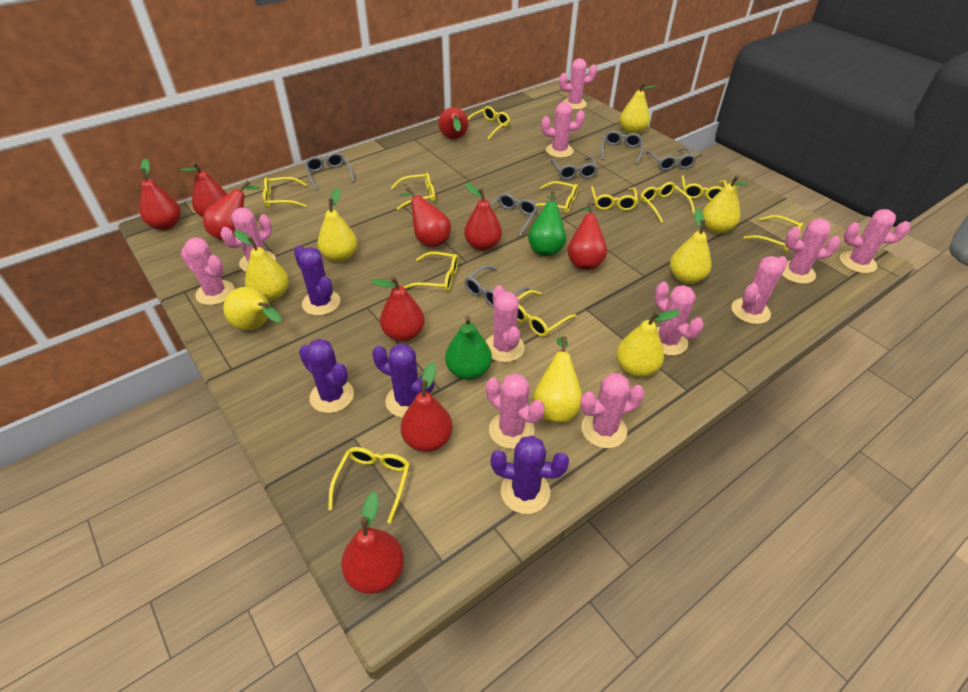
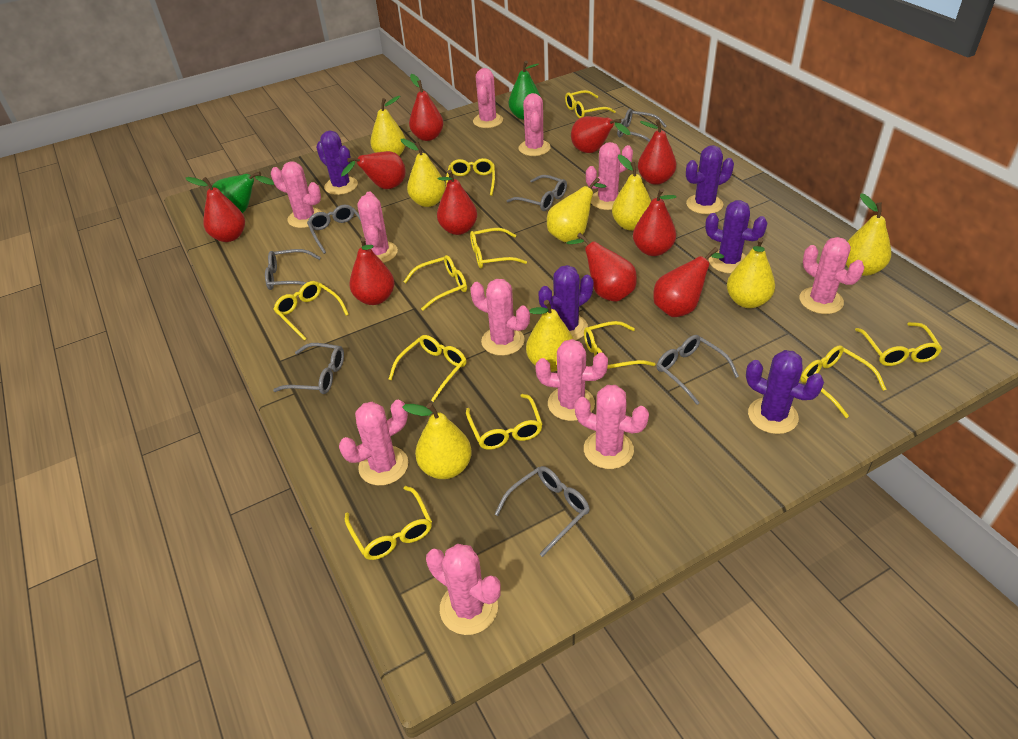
grey glasses: 6 -> 7
purple cactus: 4 -> 5

